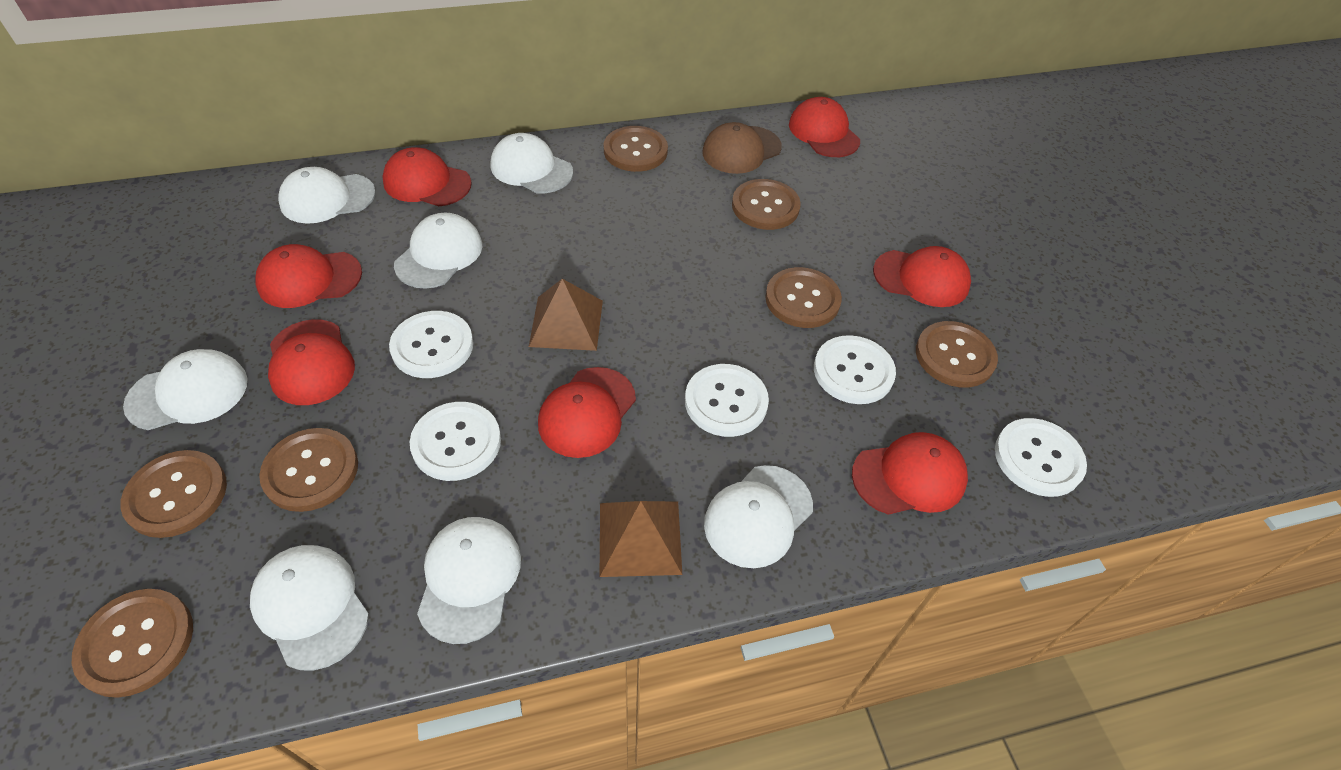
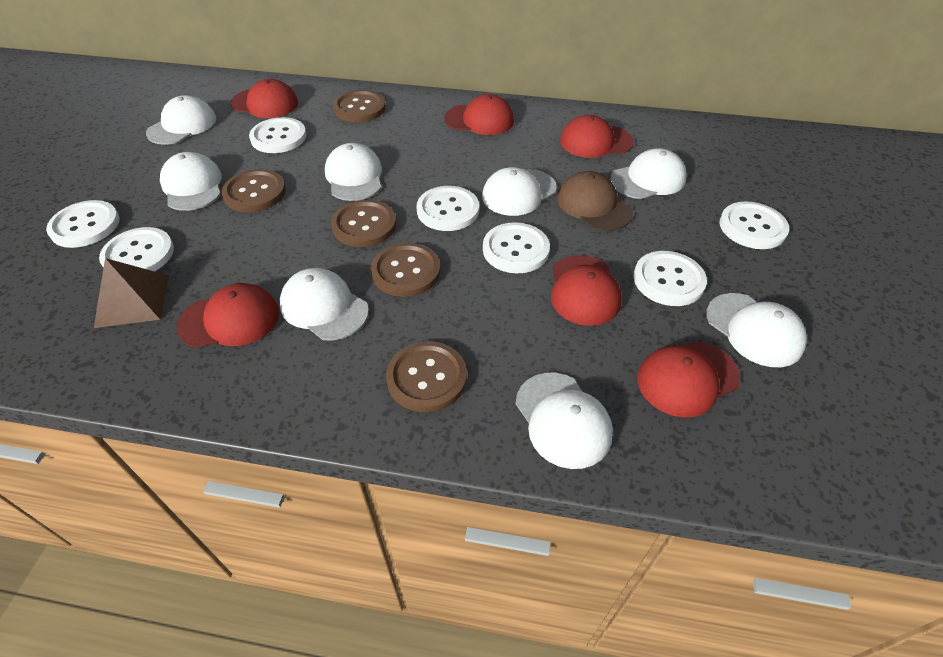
brown button: 7 -> 5
brown pyramid: 2 -> 1
red cap: 7 -> 6
white button: 5 -> 7
white cap: 7 -> 8

